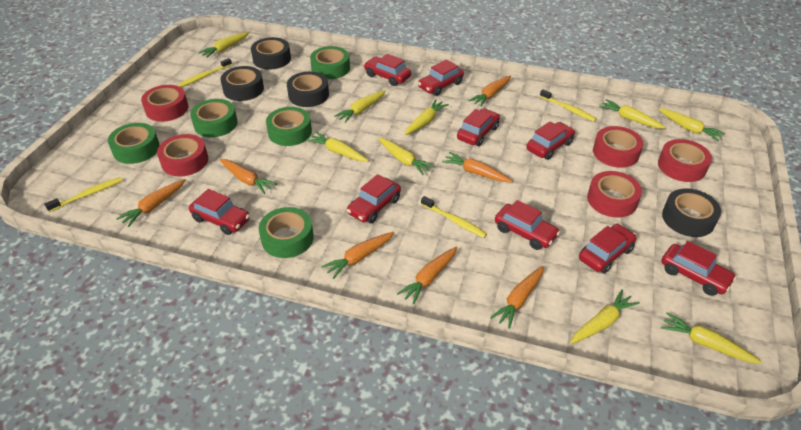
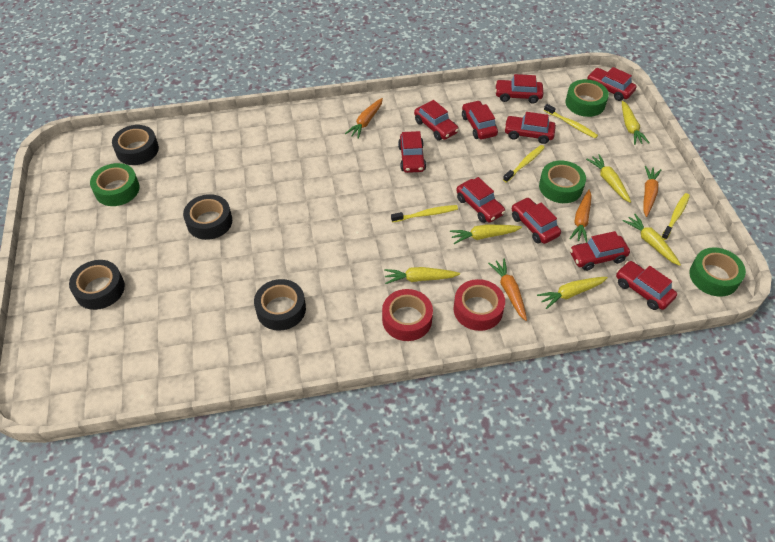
green tape: 5 -> 4
orange carrot: 7 -> 4
red car: 9 -> 10
red tape: 5 -> 2
yellow carrot: 9 -> 6

